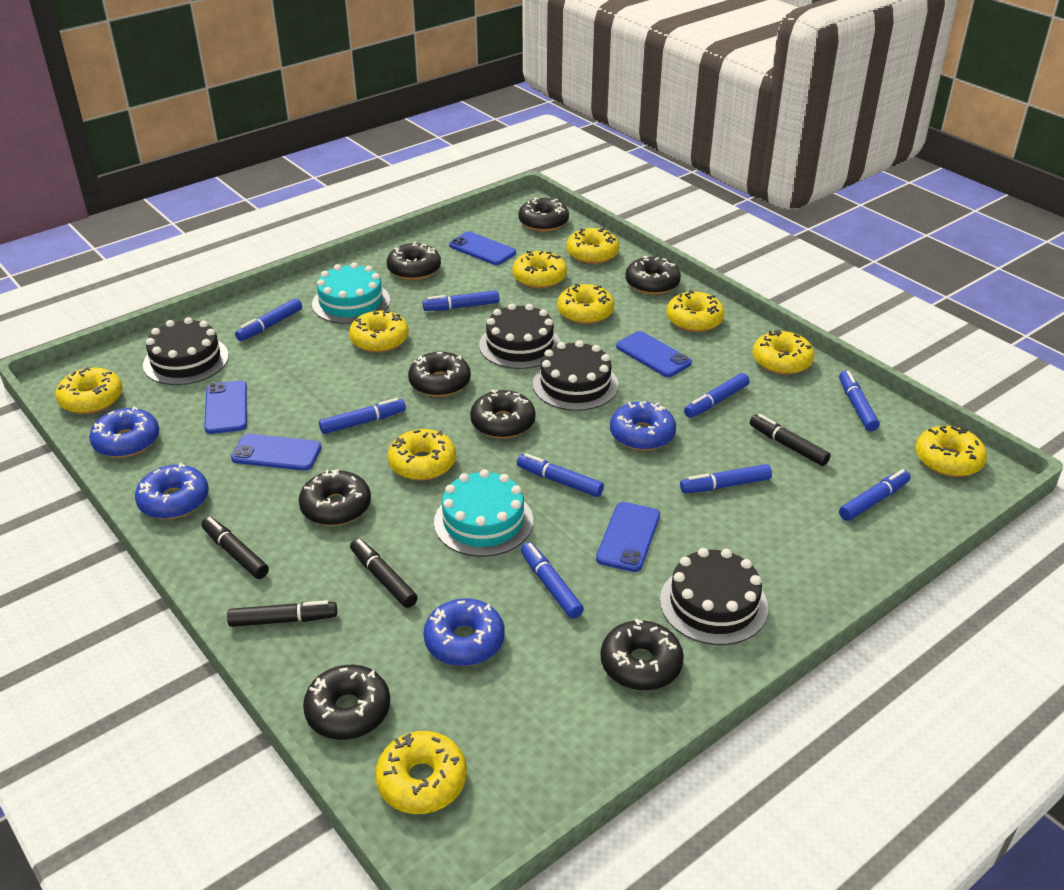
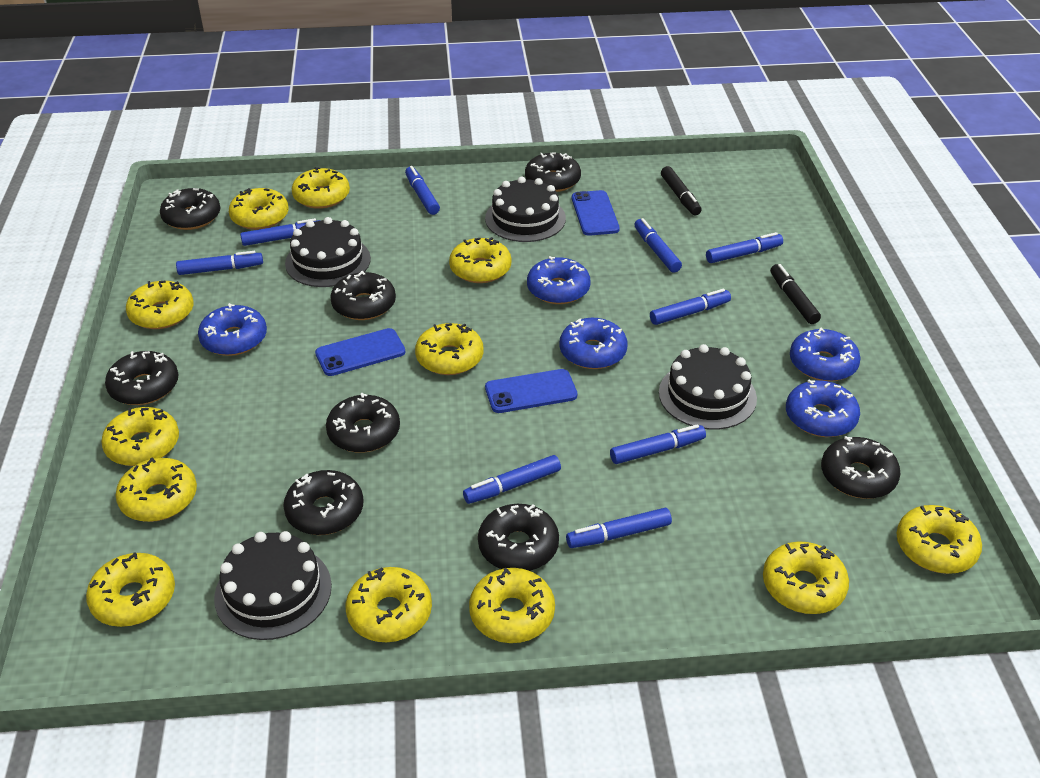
black marker: 4 -> 2
blue donut: 4 -> 5
blue phone: 5 -> 3
turquoise cake: 2 -> 0
yellow donut: 10 -> 12

